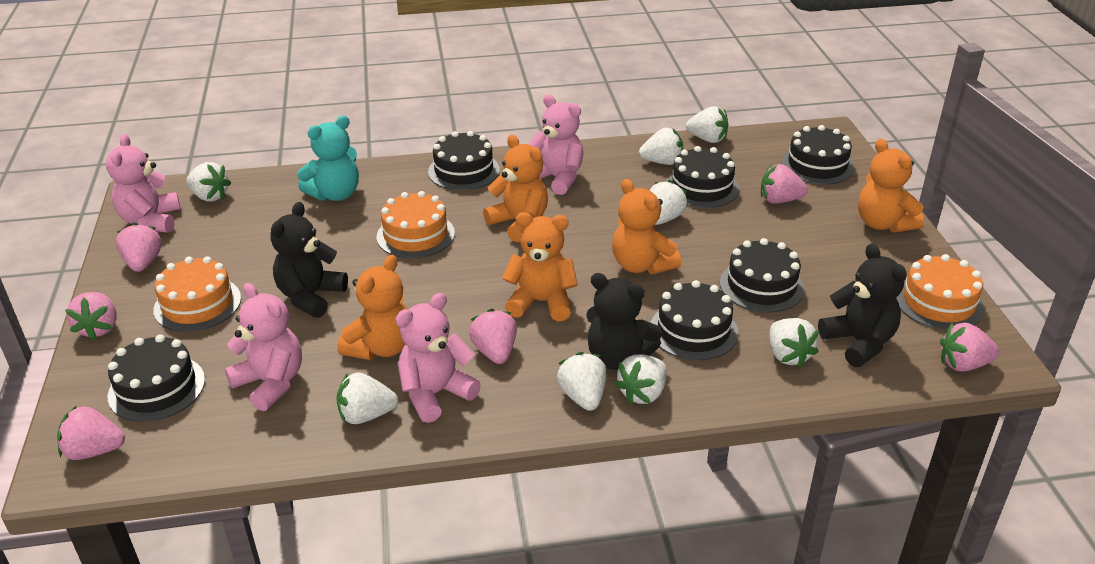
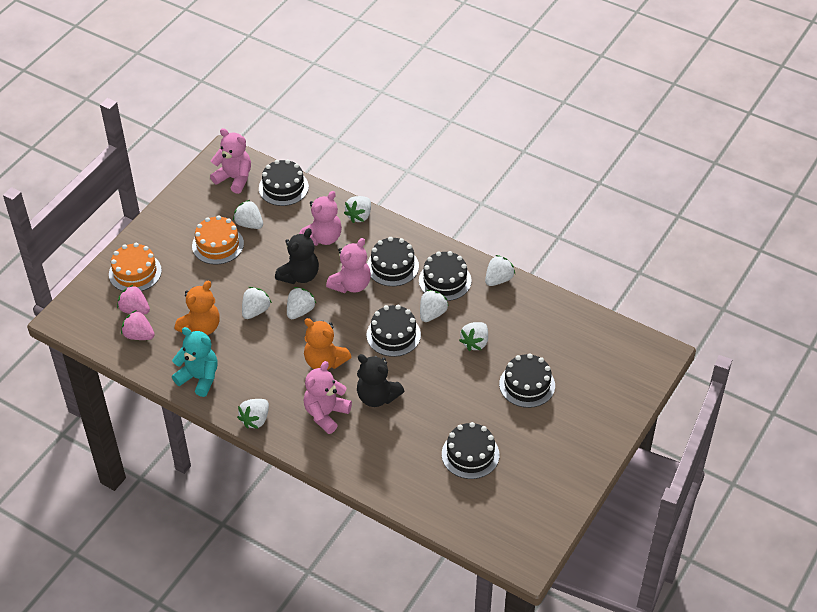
black teddy bear: 3 -> 2
orange cake: 3 -> 2
orange teddy bear: 5 -> 2
pink strawberry: 6 -> 2

